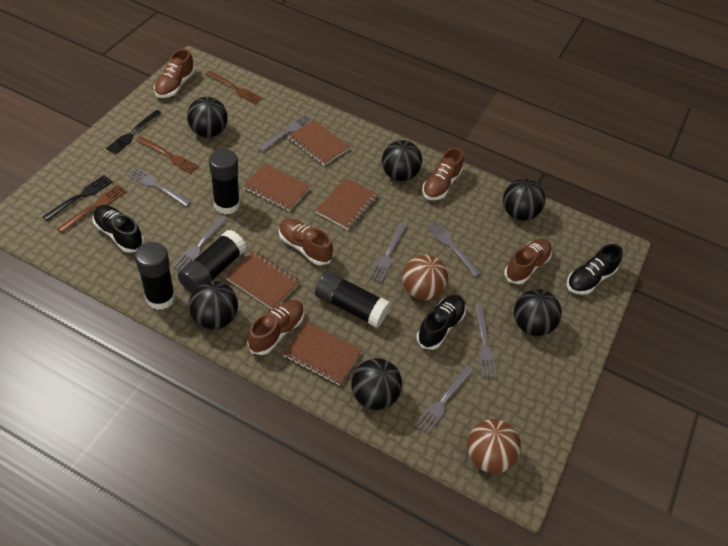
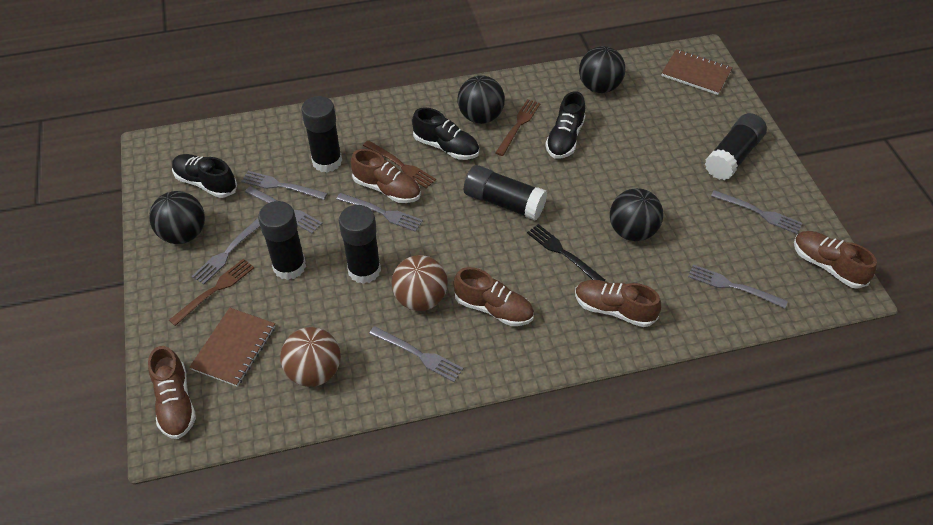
black ball: 6 -> 4
black fork: 2 -> 1
black glue stick: 4 -> 5
brown notebook: 5 -> 2

